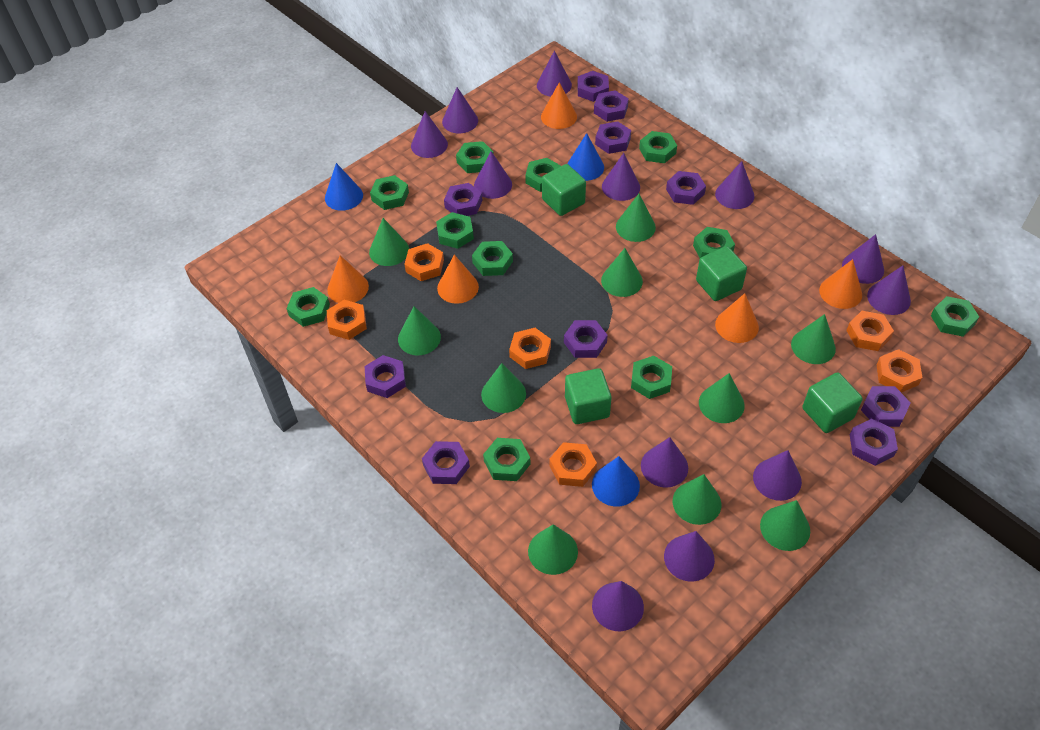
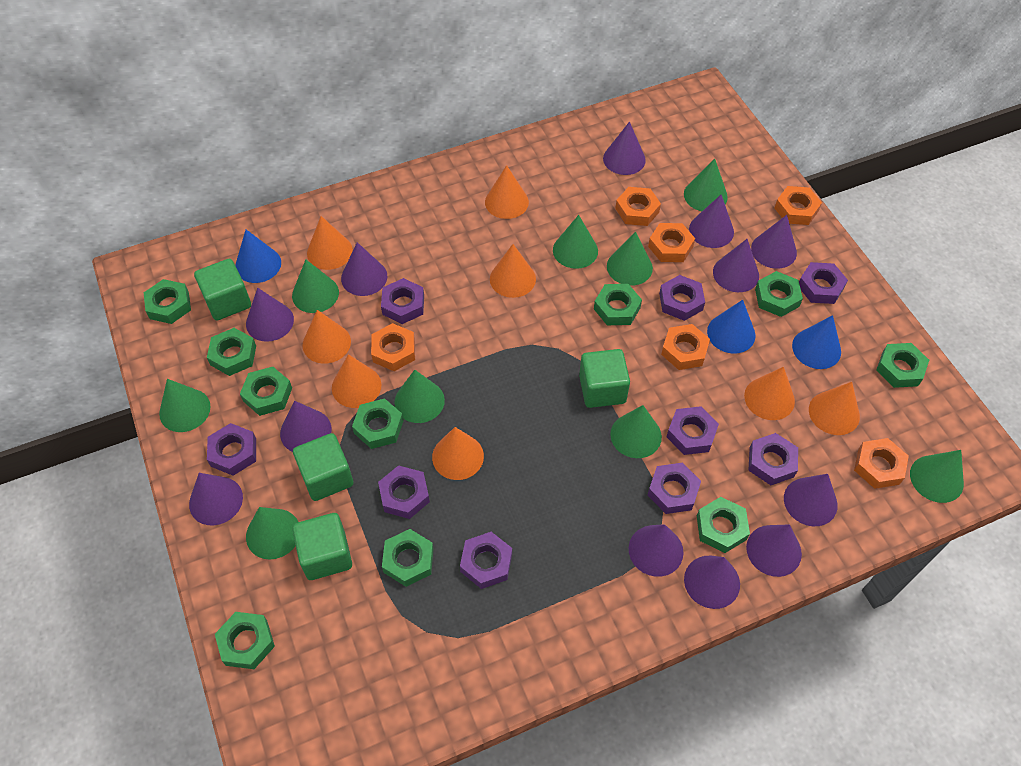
green cone: 10 -> 9
green nut: 11 -> 10
orange cone: 5 -> 8
purple nut: 10 -> 9

